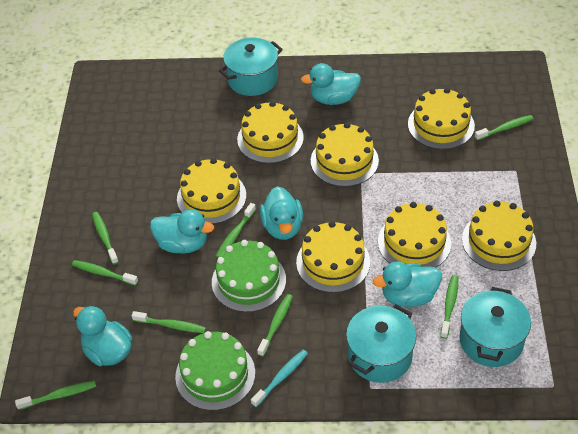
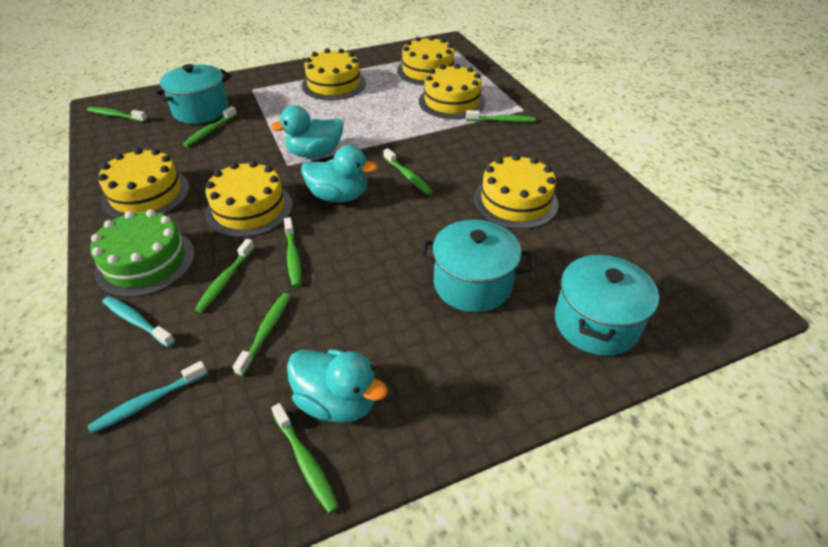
green cake: 2 -> 1
turquoise duck: 5 -> 3
turquoise toothbrush: 1 -> 2
yellow cake: 7 -> 6

